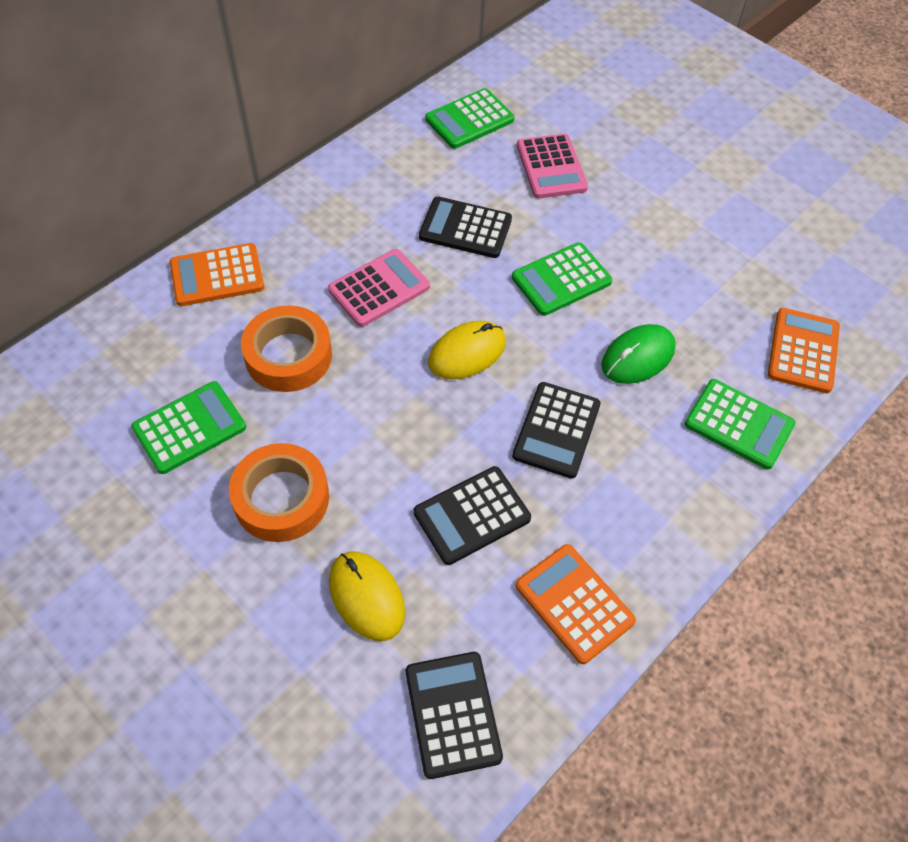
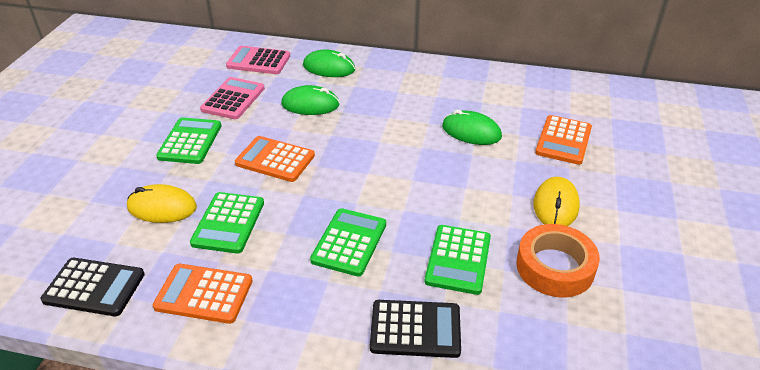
black calculator: 4 -> 2
green mouse: 1 -> 3
orange tape: 2 -> 1

